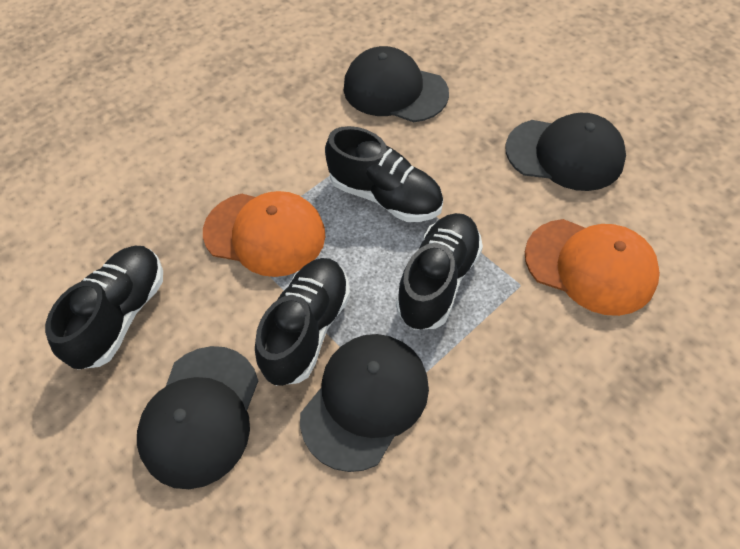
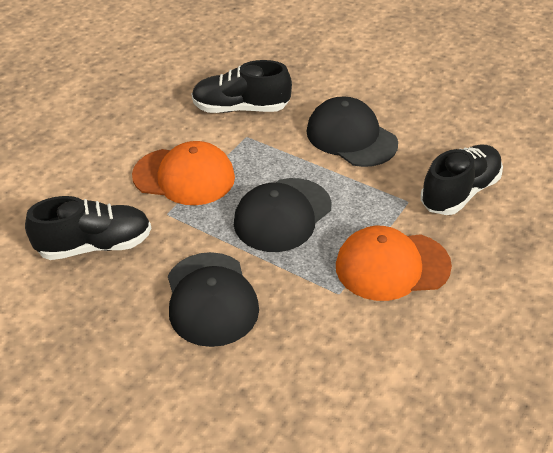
black cap: 4 -> 3
black shoe: 4 -> 3

